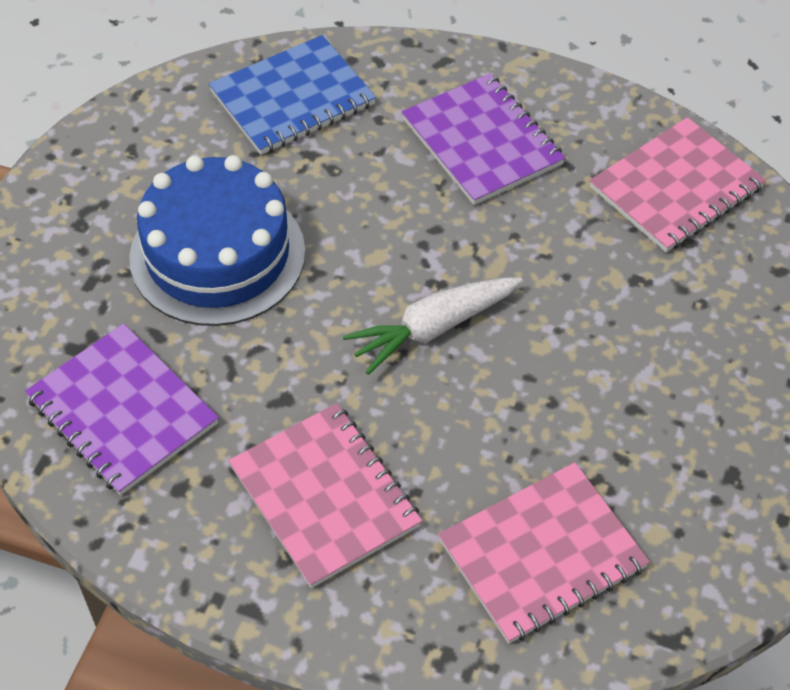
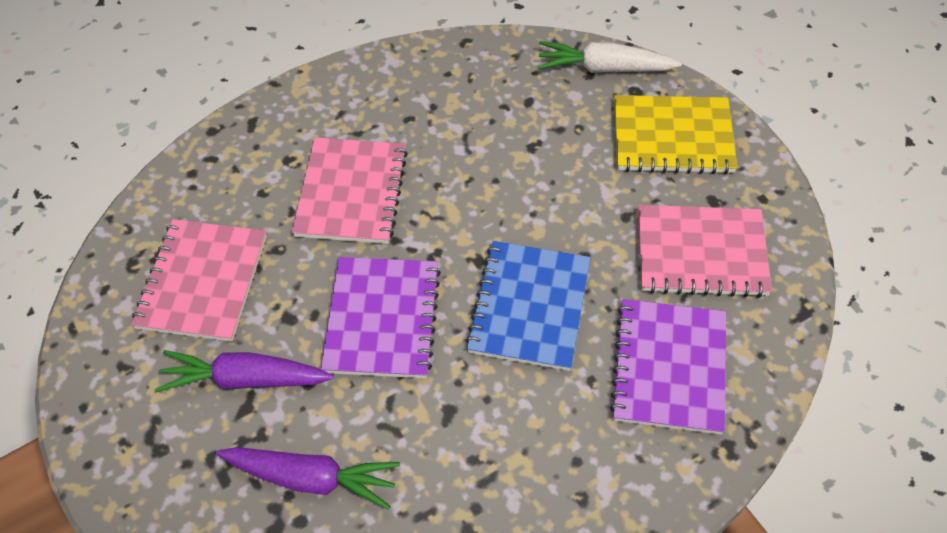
blue cake: 1 -> 0
purple carrot: 0 -> 2
yellow notebook: 0 -> 1

